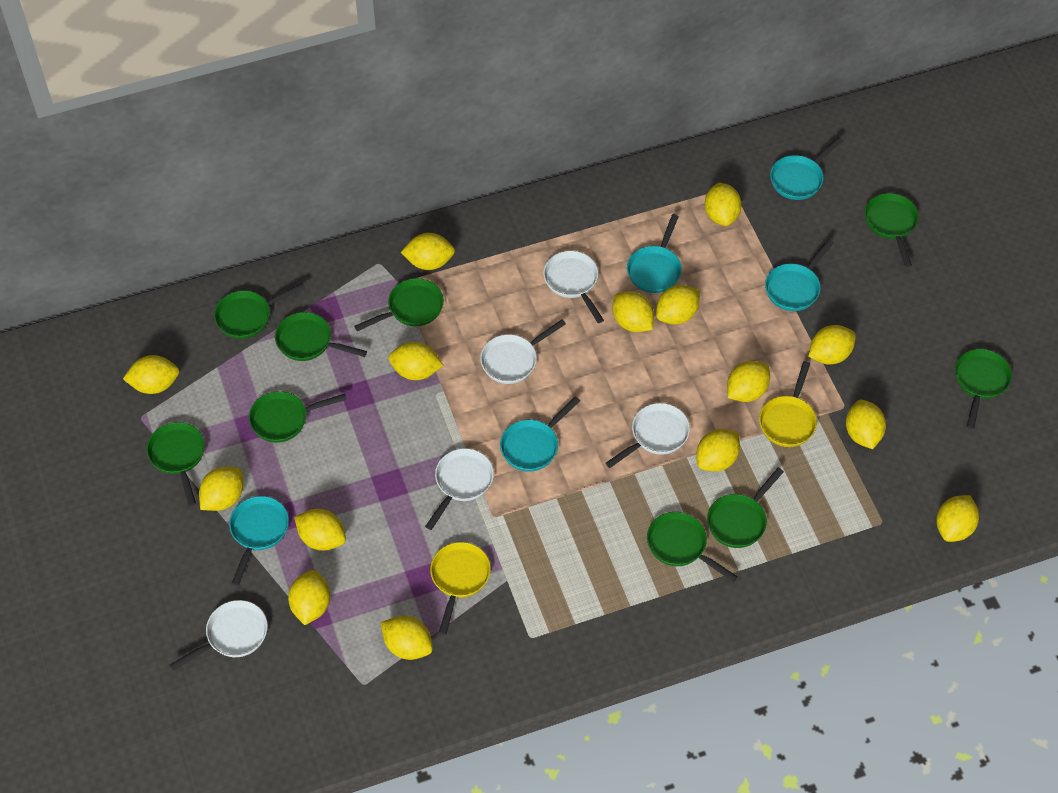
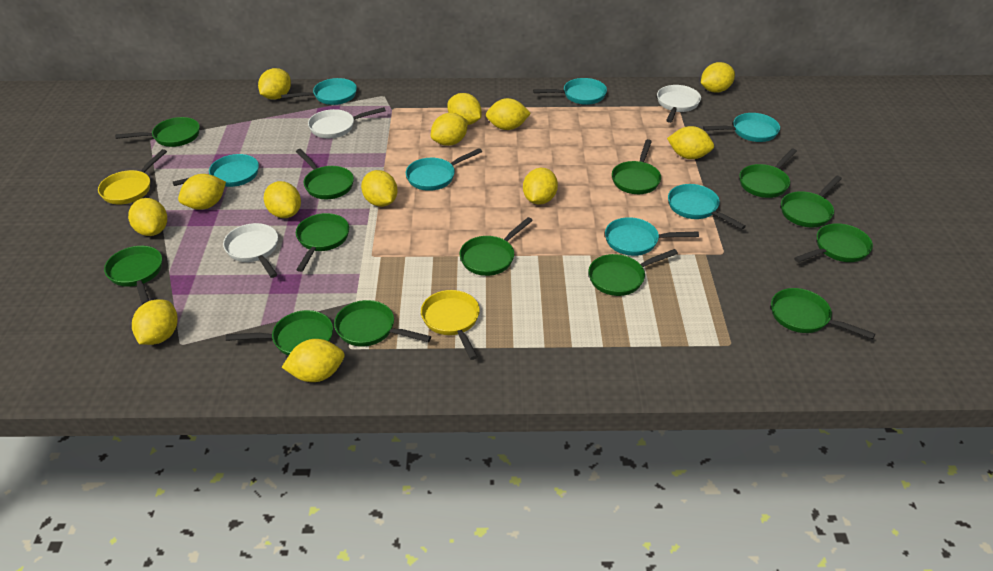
green pan: 9 -> 13
turquoise pan: 5 -> 7
white pan: 5 -> 3
yellow lemon: 15 -> 13

